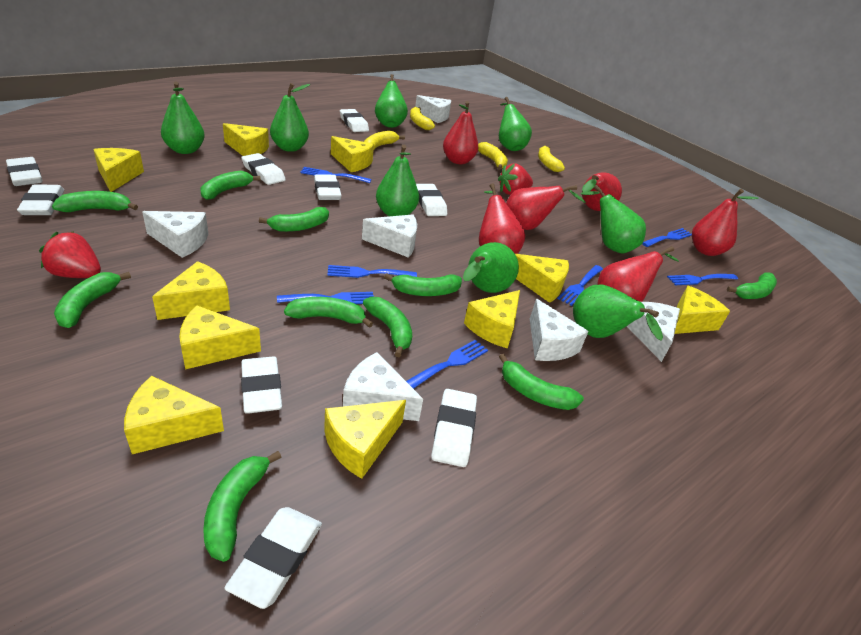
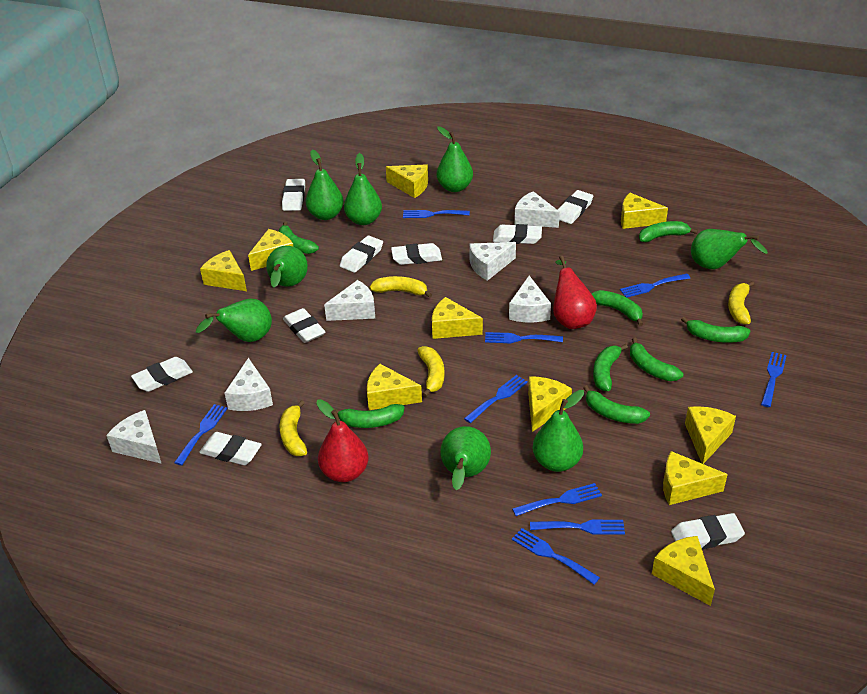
blue fork: 7 -> 9
green banana: 10 -> 8
red pear: 6 -> 2
red strawberry: 2 -> 0

